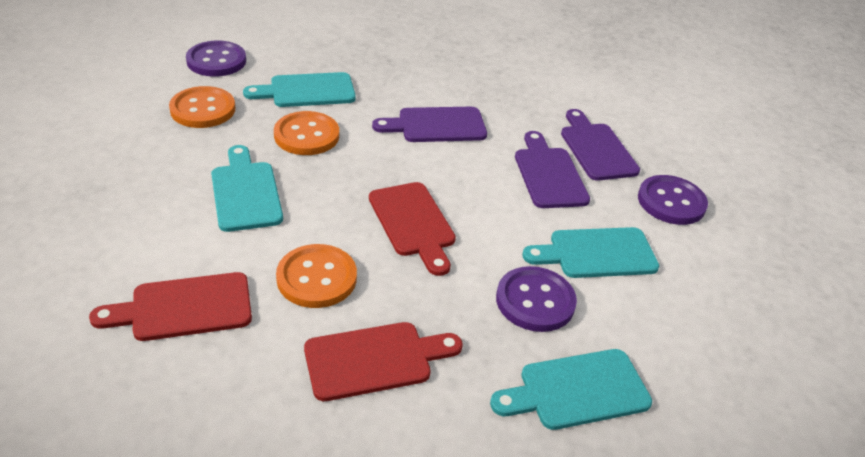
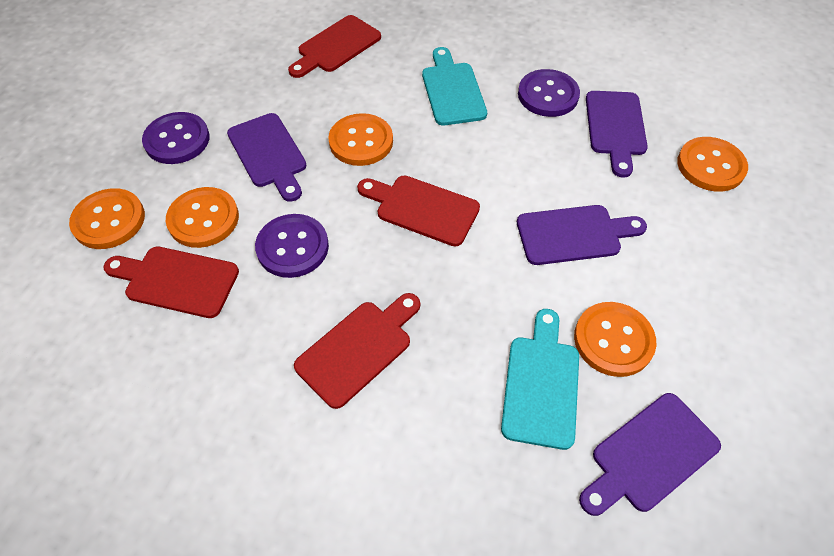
orange button: 3 -> 5
purple cutting board: 3 -> 4
red cutting board: 3 -> 4
turquoise cutting board: 4 -> 2

